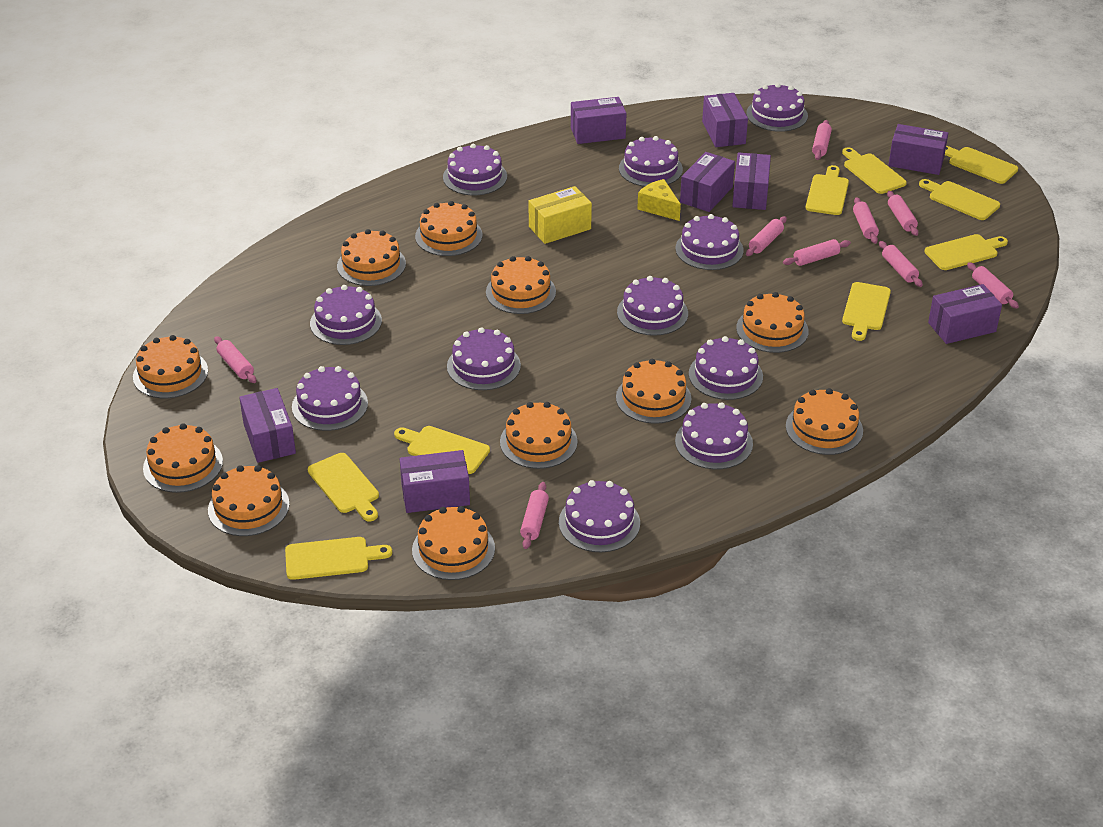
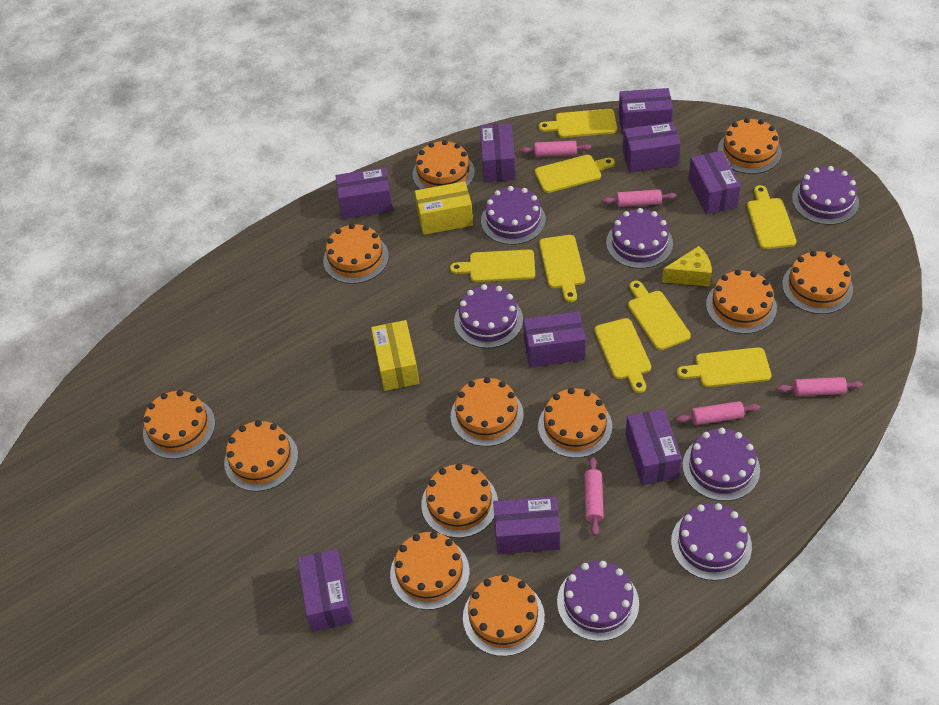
orange cake: 11 -> 12
pink rolling pin: 9 -> 5
purple box: 8 -> 9
purple cake: 11 -> 7
yellow box: 1 -> 2
yellow cutting board: 9 -> 8

